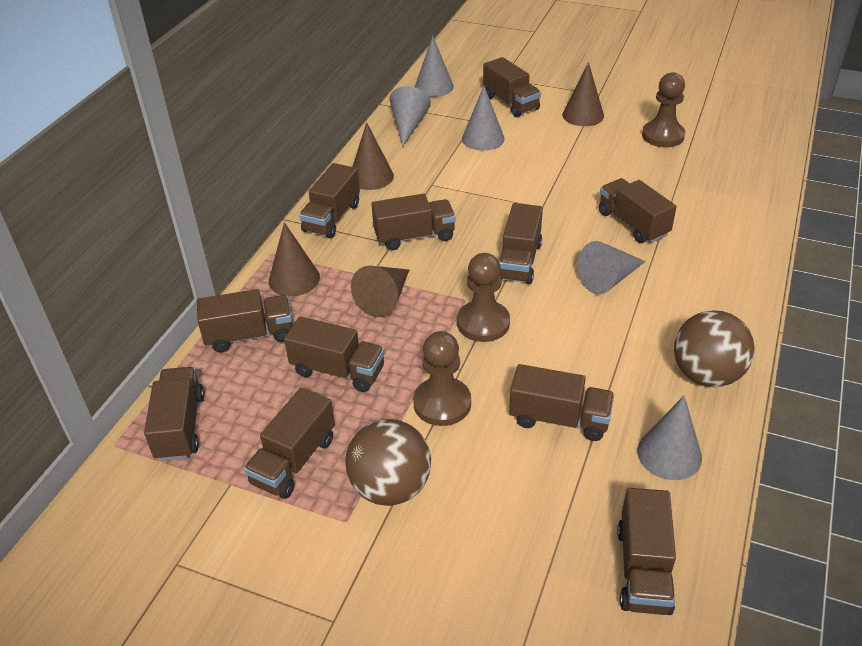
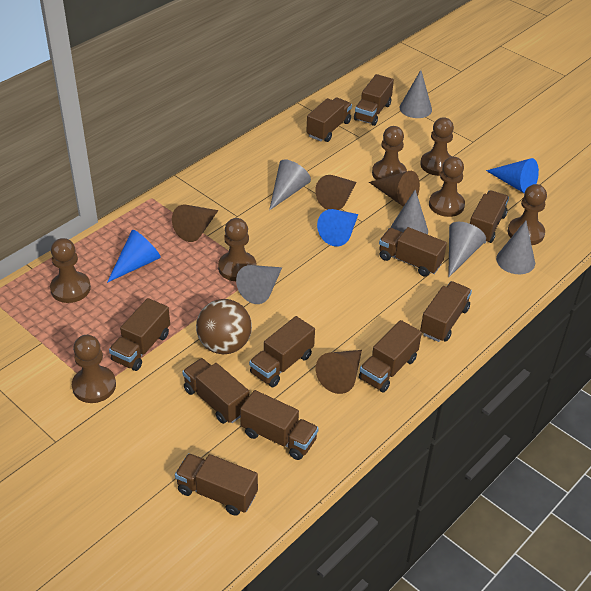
blue cone: 0 -> 3
brown ball: 2 -> 1
brown pawn: 3 -> 7
grey cone: 5 -> 6

